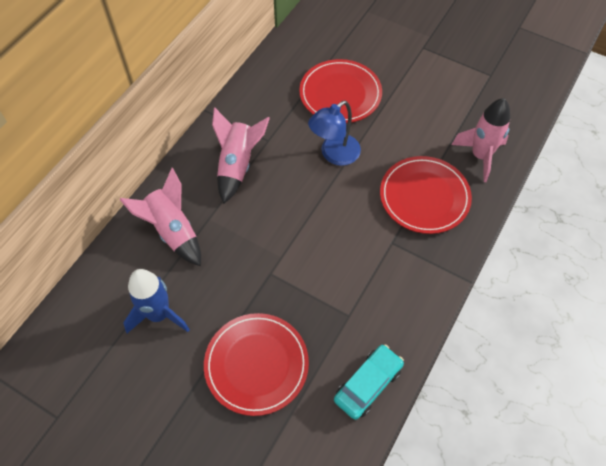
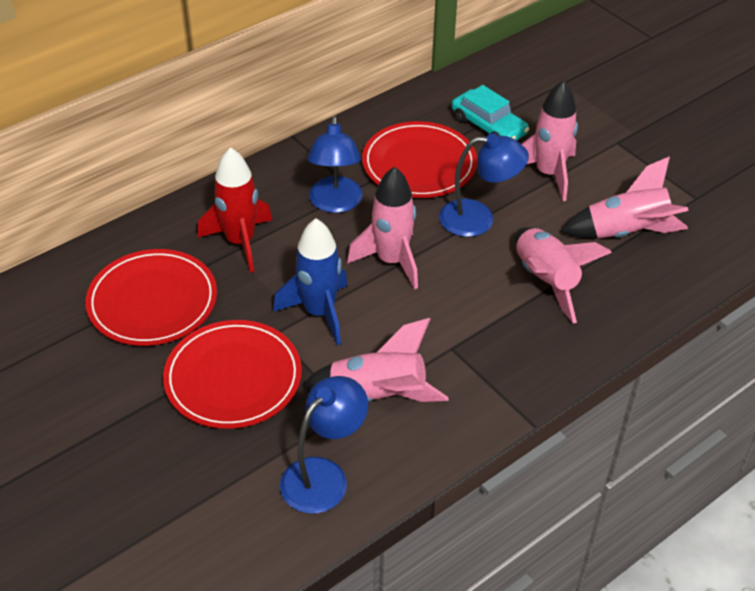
blue lamp: 1 -> 3
pink rocket: 3 -> 5
red rocket: 0 -> 1

